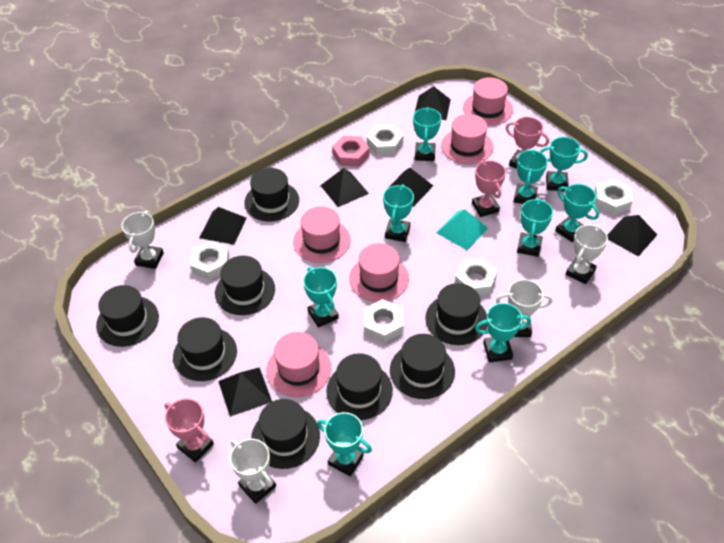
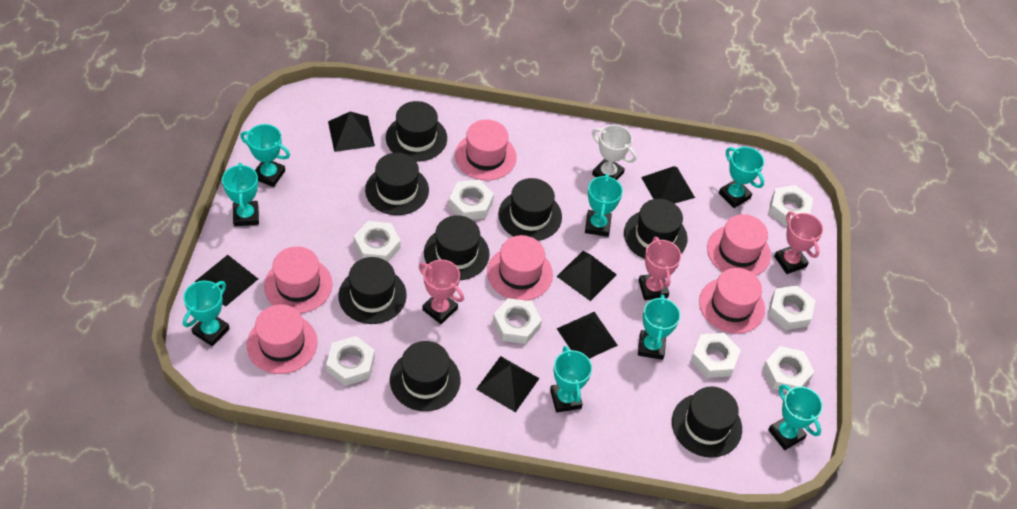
pink hat: 5 -> 6
pink nut: 1 -> 0
turquoise pyramid: 1 -> 0
turquoise trophy: 9 -> 8
white nut: 5 -> 8
white trophy: 4 -> 1

